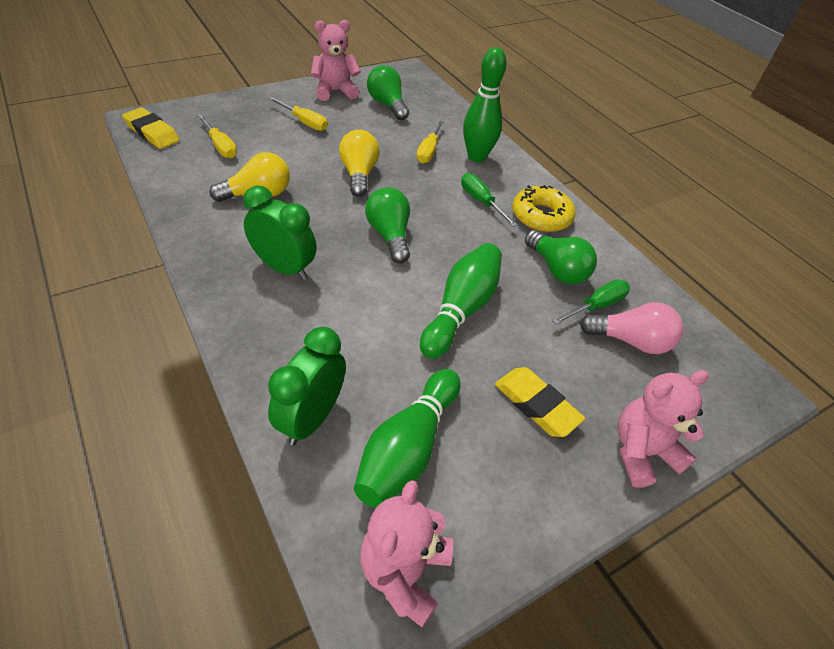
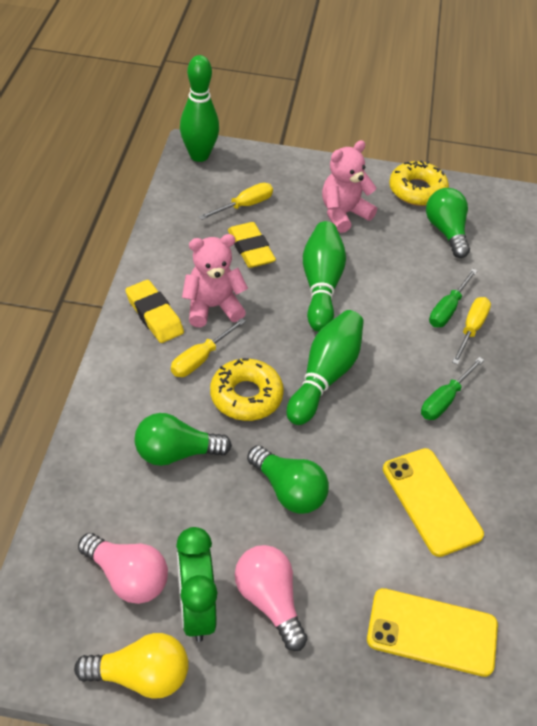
green clock: 2 -> 1
pink light bulb: 1 -> 2
pink teddy bear: 3 -> 2
yellow donut: 1 -> 2
yellow light bulb: 2 -> 1
yellow phone: 0 -> 2

